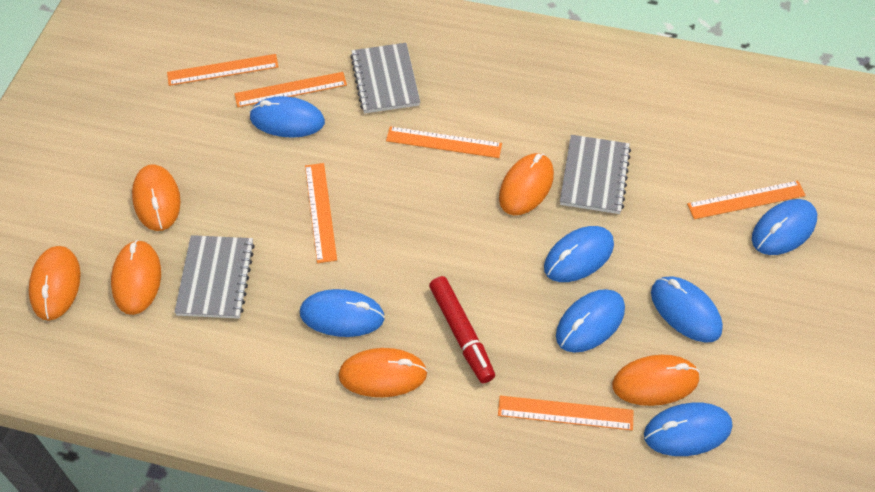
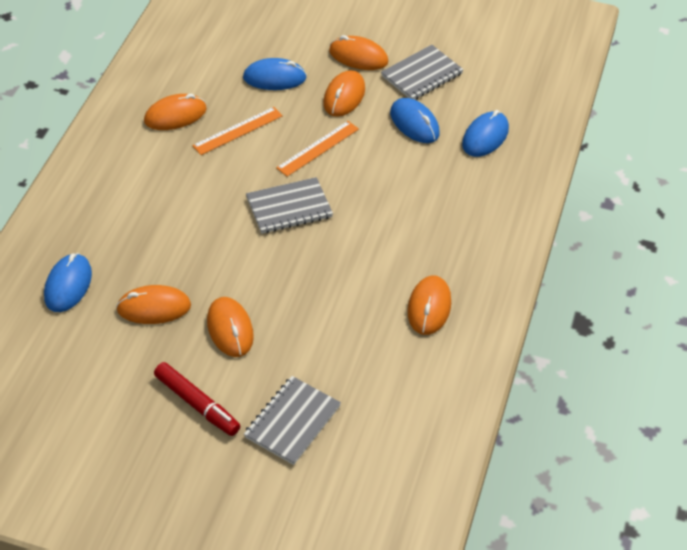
blue mouse: 7 -> 4
orange ruler: 6 -> 2

